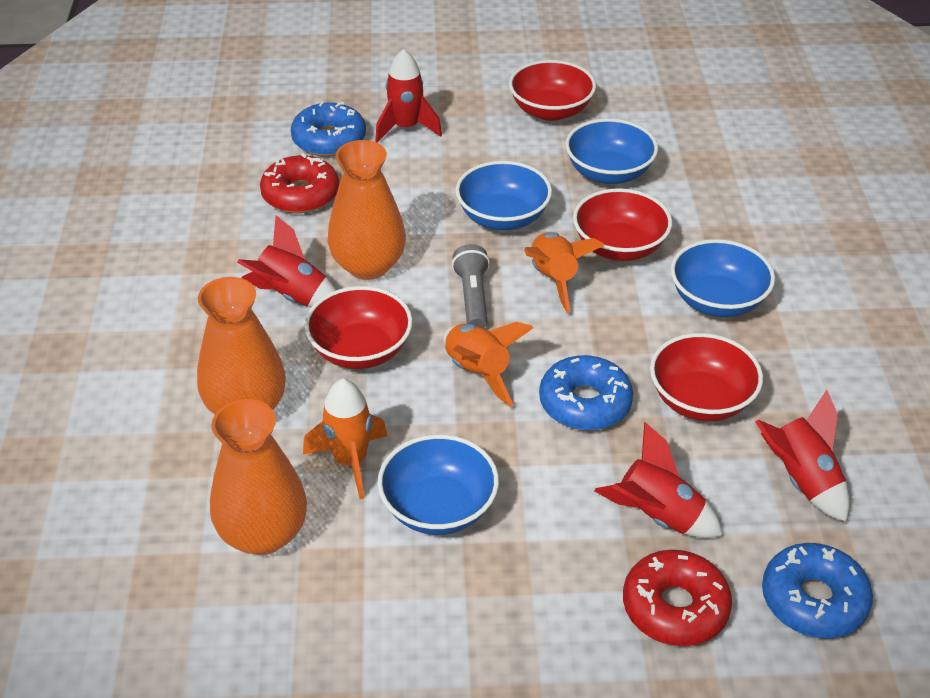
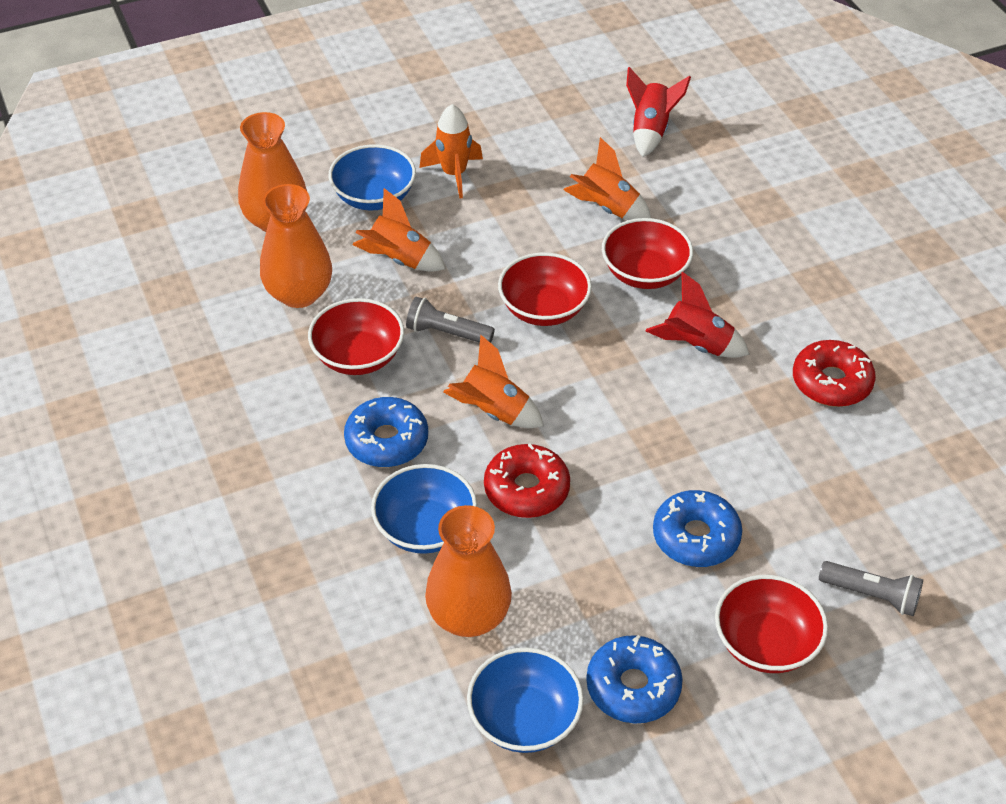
blue bowl: 4 -> 3
grey flashlight: 1 -> 2
orange rocket: 3 -> 4
red rocket: 4 -> 2

